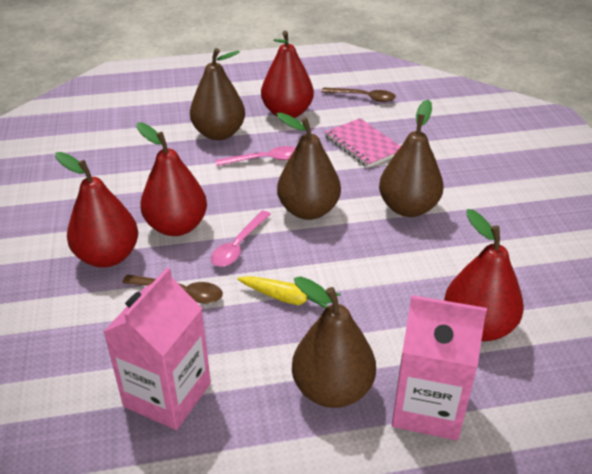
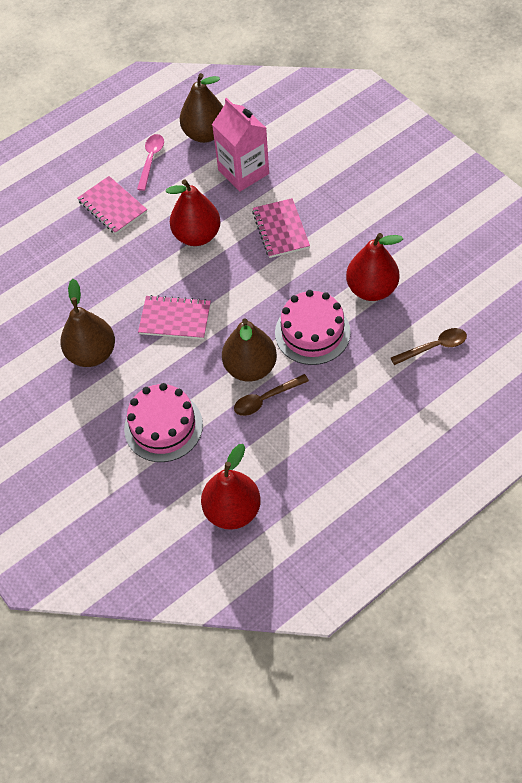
brown pear: 4 -> 3
pink cake: 0 -> 2
pink carton: 2 -> 1
pink notebook: 1 -> 3
pink spoon: 2 -> 1
red pear: 4 -> 3
yellow carrot: 1 -> 0

